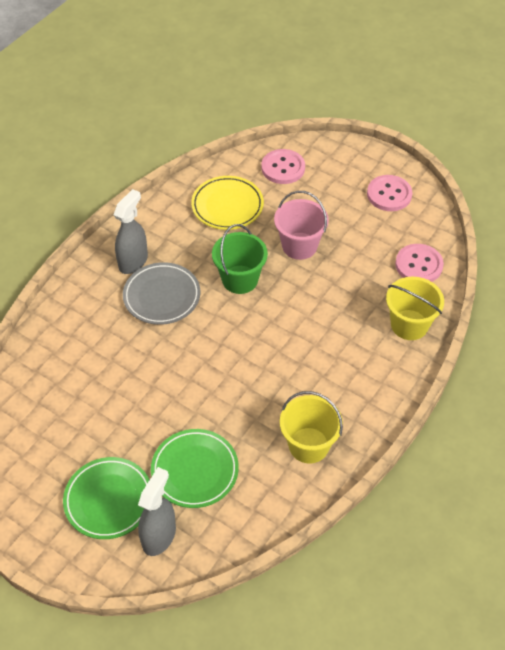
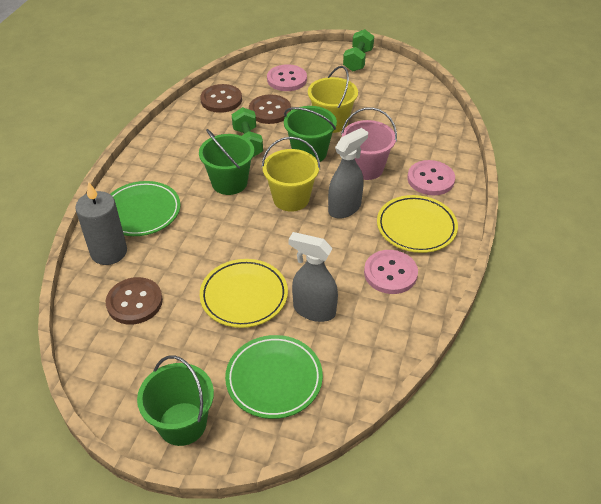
brown button: 0 -> 3
green bucket: 1 -> 3
green dumbbell: 0 -> 2
grey candle: 0 -> 1
grey plate: 1 -> 0
yellow plate: 1 -> 2

